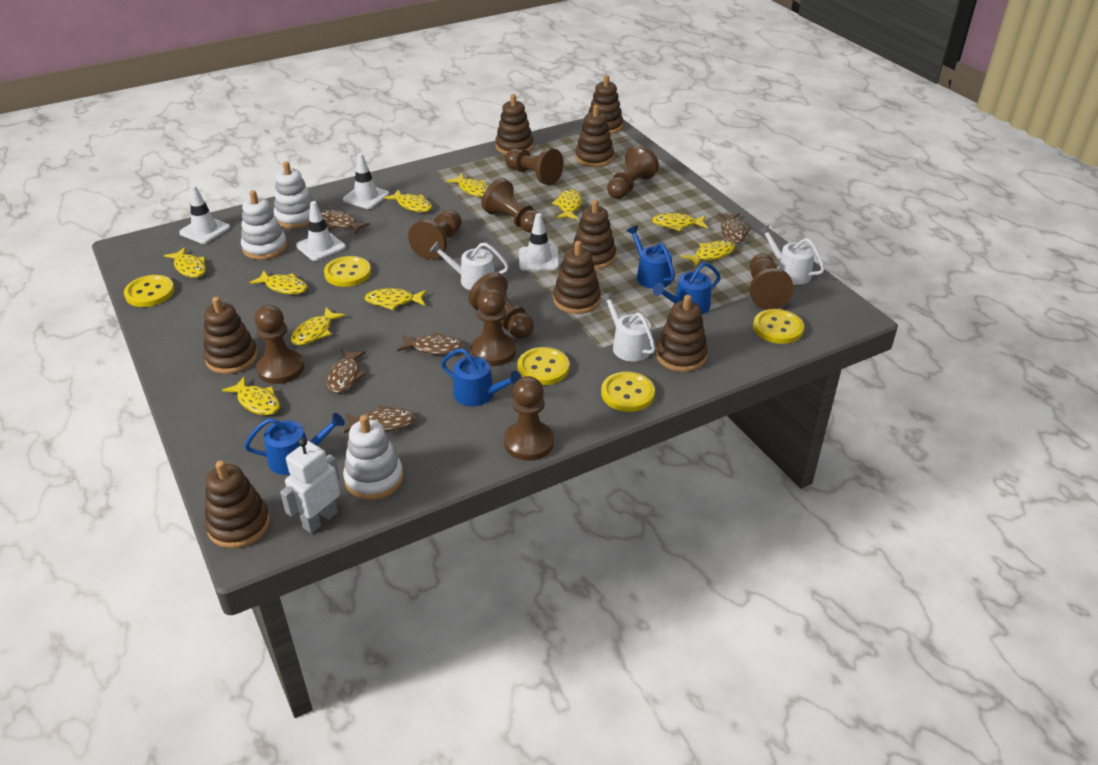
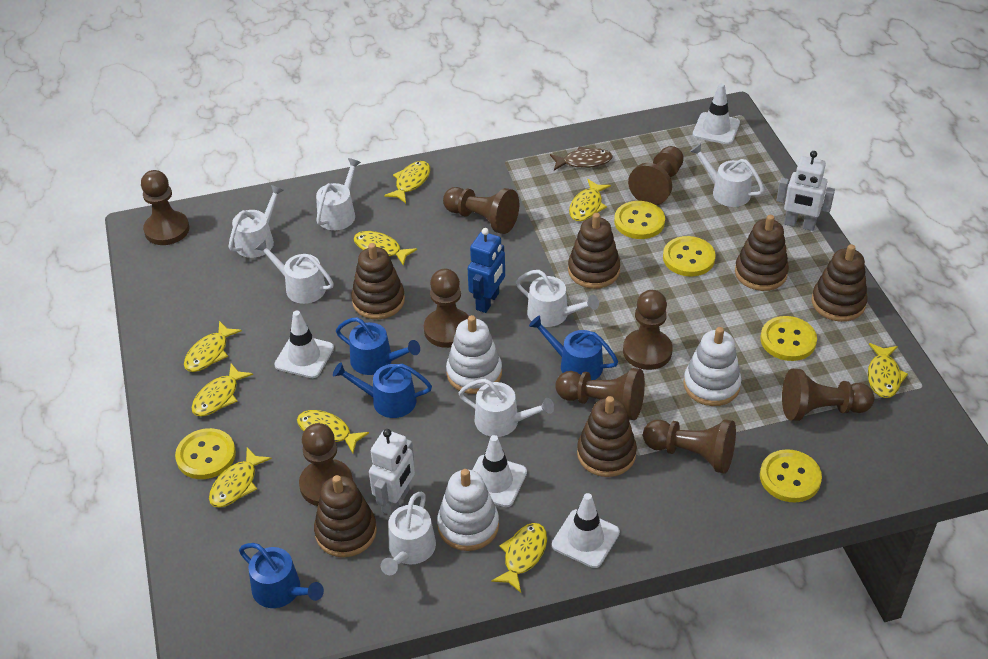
blue robot: 0 -> 1
brown fish: 5 -> 1
brown stacking toy: 8 -> 6
white robot: 1 -> 2
white watering can: 3 -> 7
yellow fish: 10 -> 9

